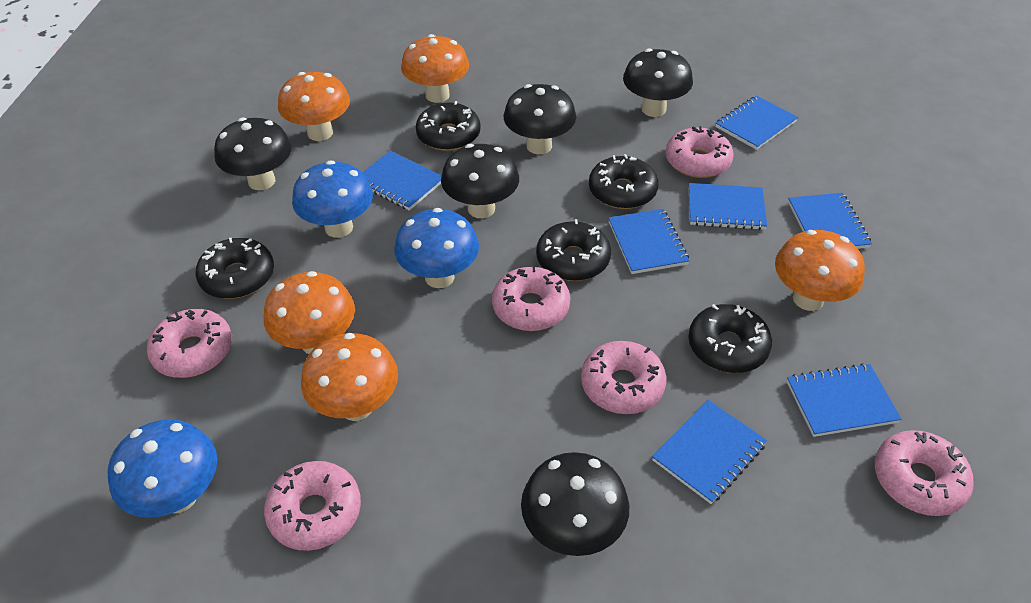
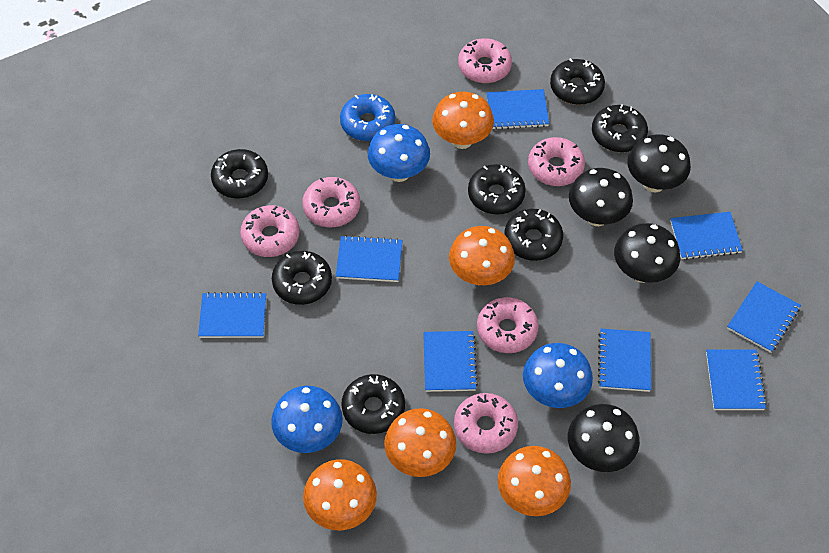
black donut: 5 -> 7
black mushroom: 5 -> 4
blue donut: 0 -> 1
blue notebook: 7 -> 8

